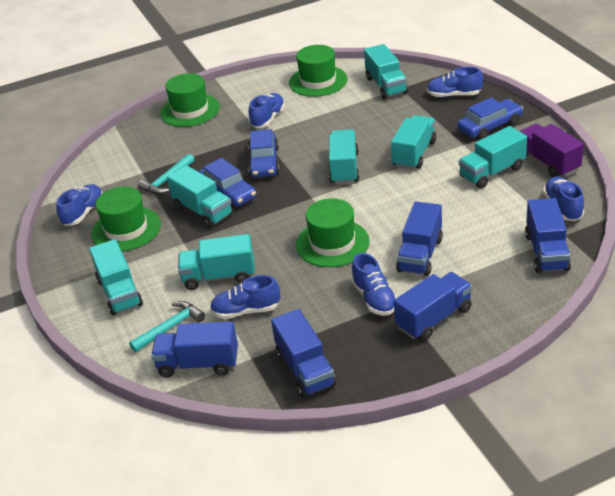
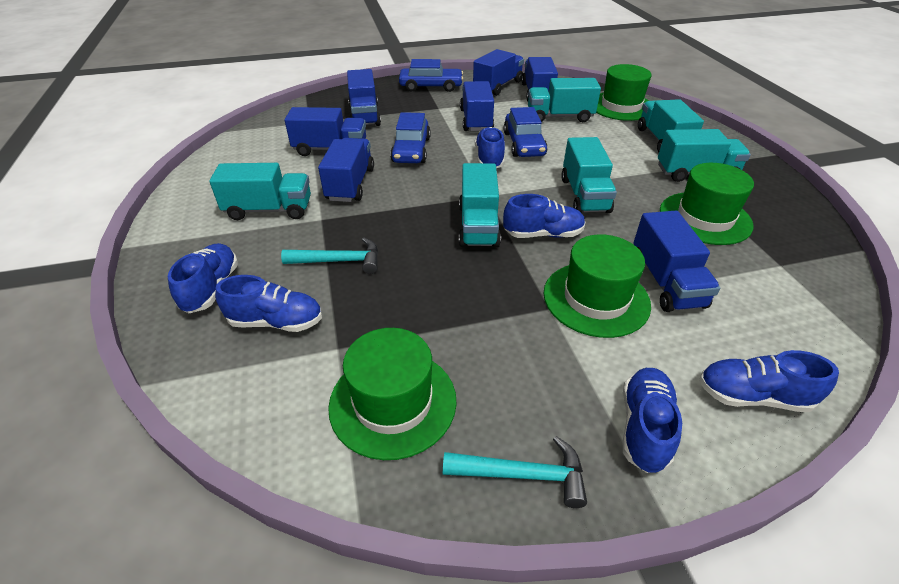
blue truck: 5 -> 7
purple truck: 1 -> 0
turquoise truck: 7 -> 6

